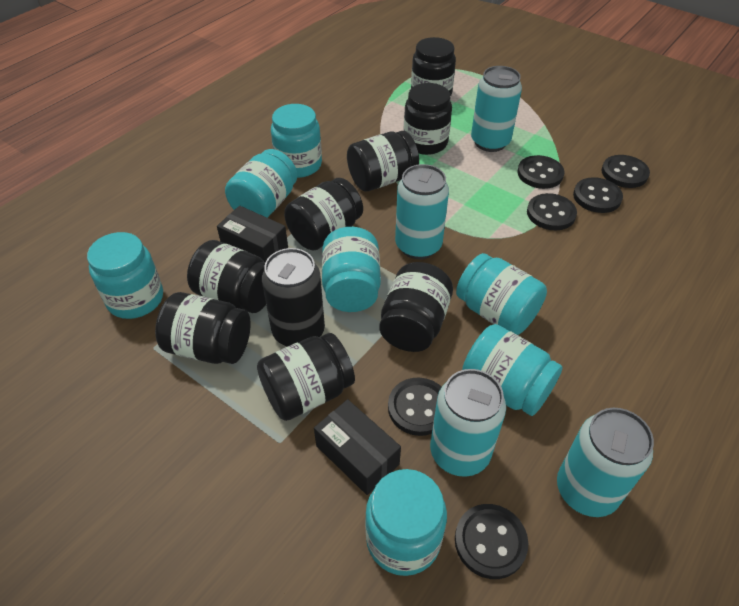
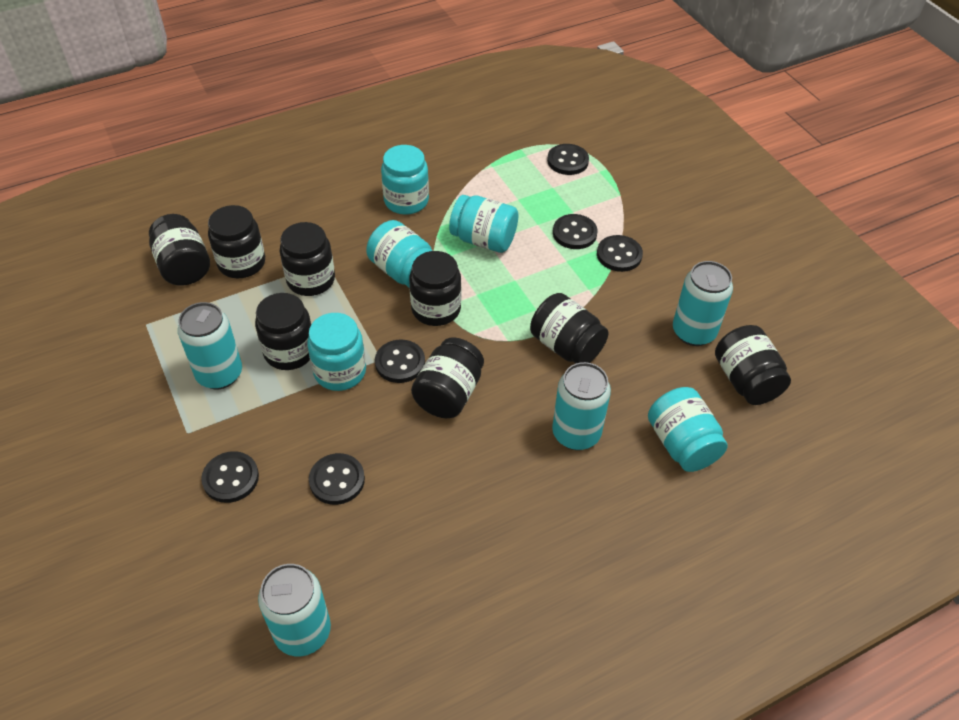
black box: 2 -> 0
black can: 1 -> 0
turquoise jar: 7 -> 5

